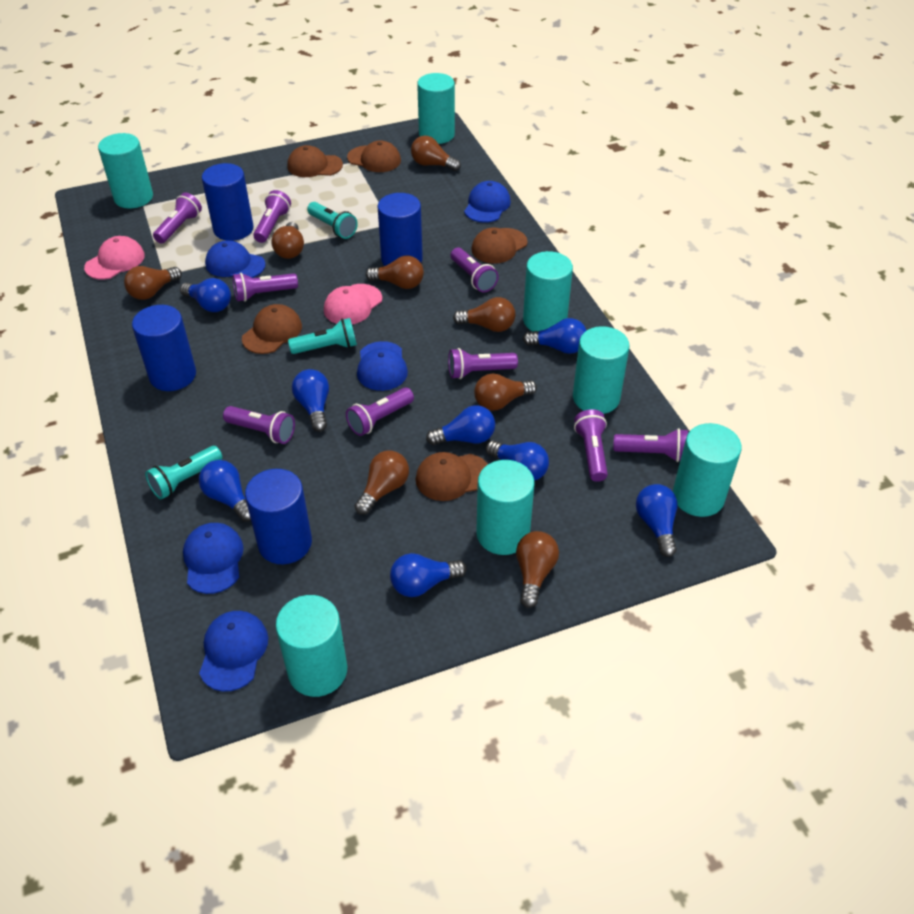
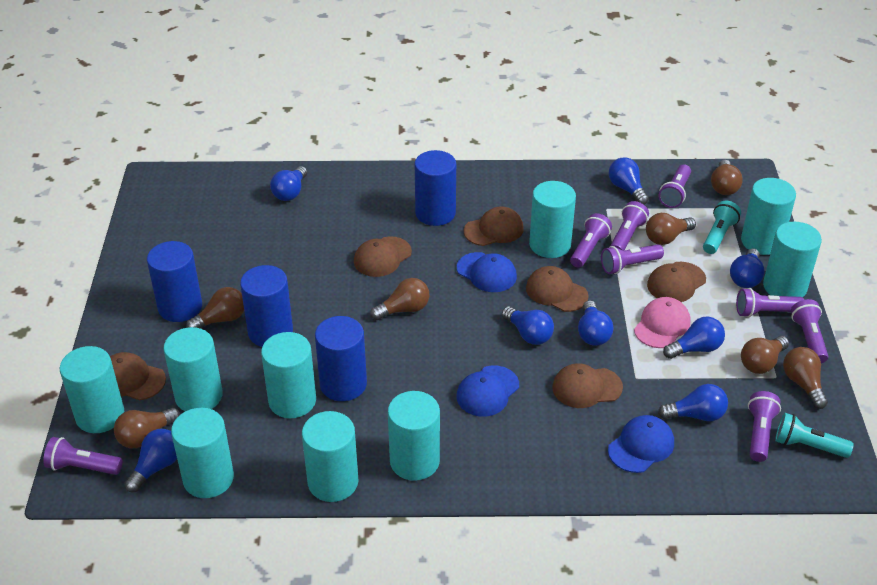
blue cap: 5 -> 3
brown cap: 5 -> 6
brown light bulb: 8 -> 7
pink cap: 2 -> 1
purple flashlight: 9 -> 8
turquoise cylinder: 7 -> 9
turquoise flashlight: 3 -> 2

